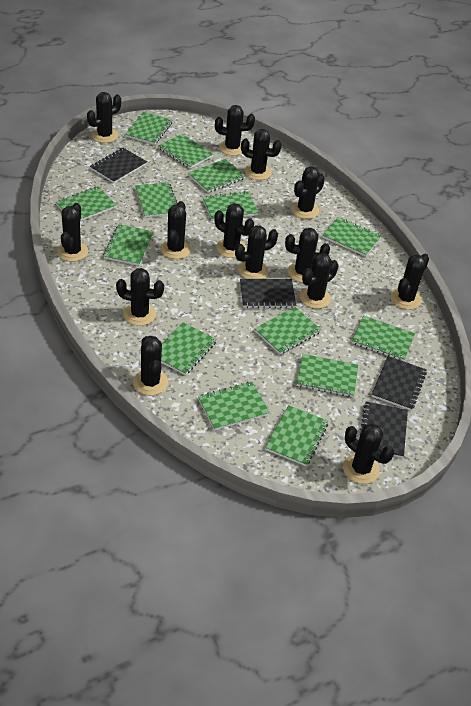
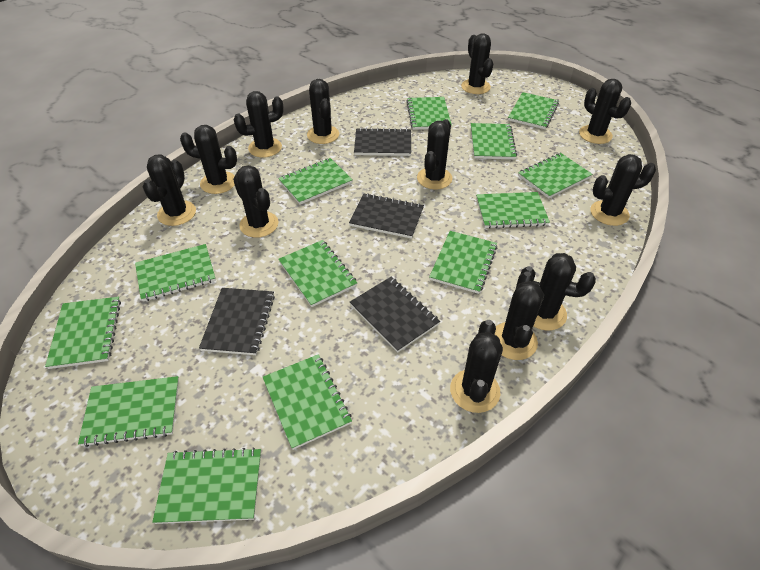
black cactus: 14 -> 12
green notebook: 14 -> 13

